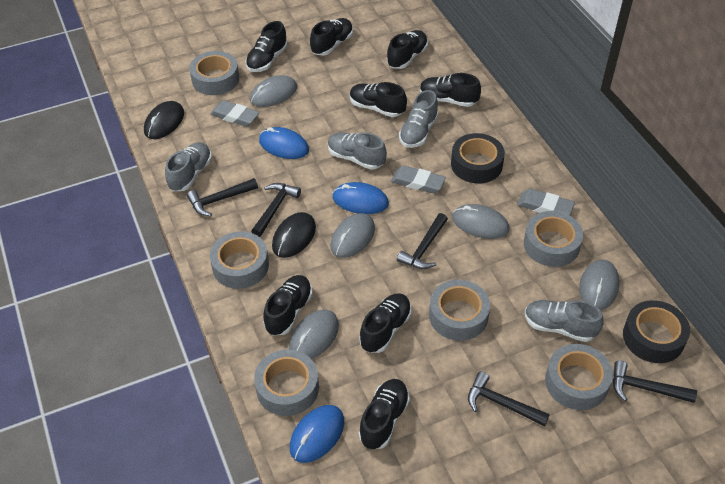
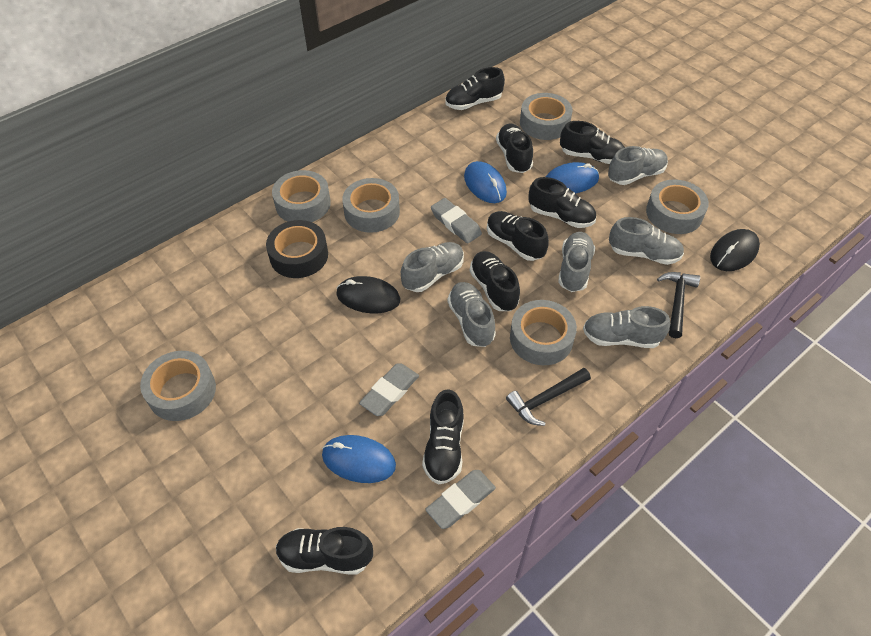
black hammer: 5 -> 2
black tape: 2 -> 1
grey mouse: 5 -> 0
grey shoe: 4 -> 6

